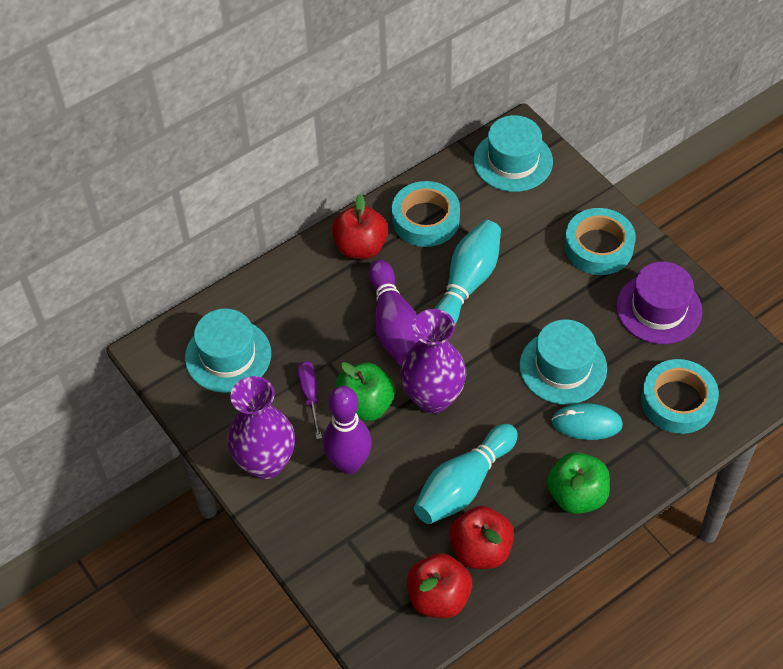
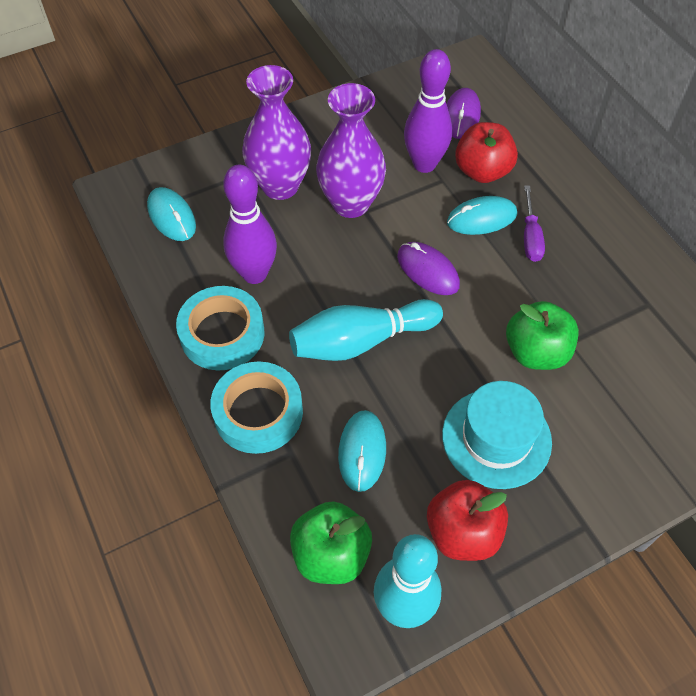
purple hat: 1 -> 0
purple mouse: 0 -> 2
red apple: 3 -> 2
turquoise hat: 3 -> 1
turquoise mouse: 1 -> 3
turquoise tape: 3 -> 2

